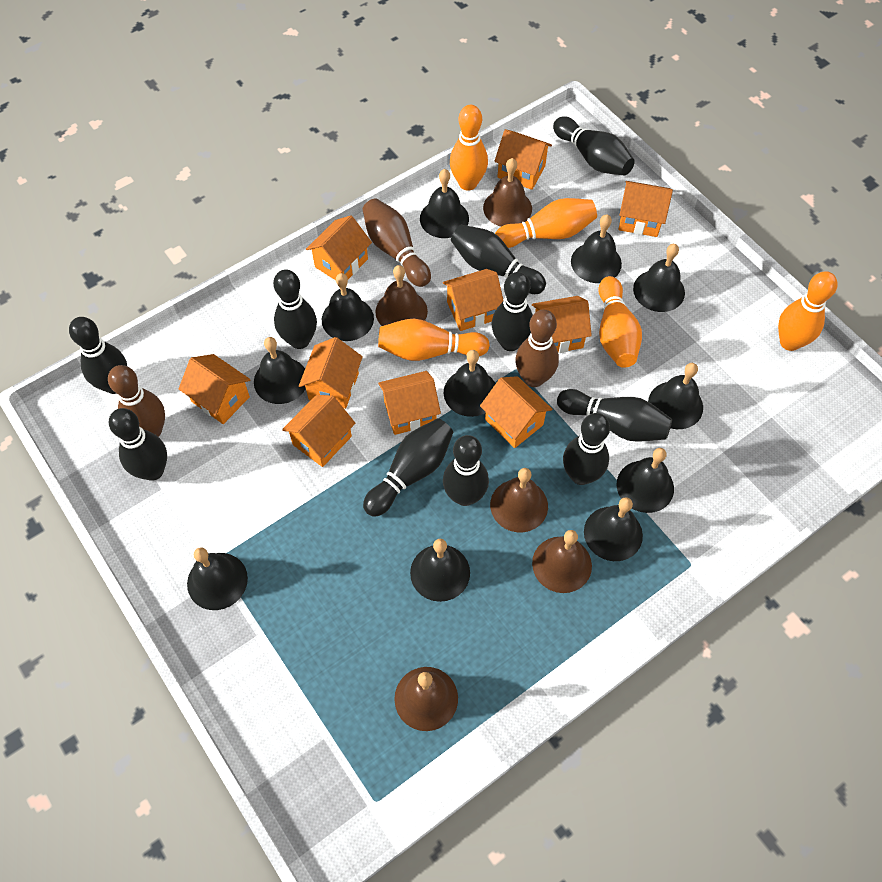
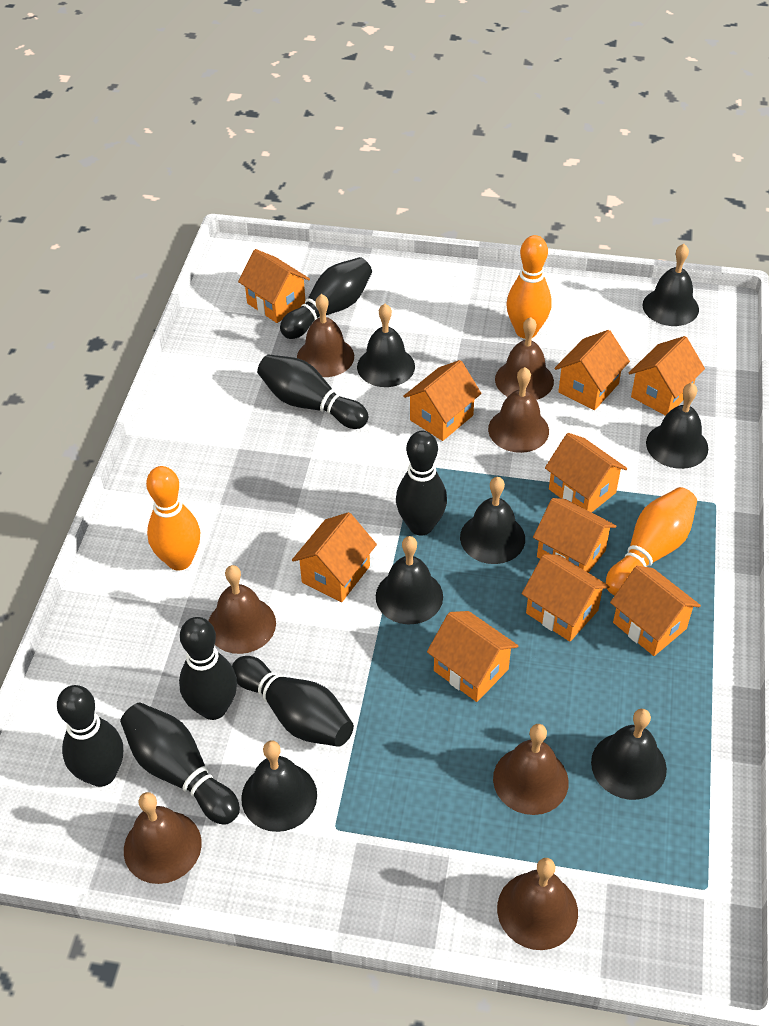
black bell: 11 -> 7
black bowling pin: 10 -> 7
brown bell: 5 -> 7
brown bowling pin: 3 -> 0
orange bowling pin: 5 -> 3

